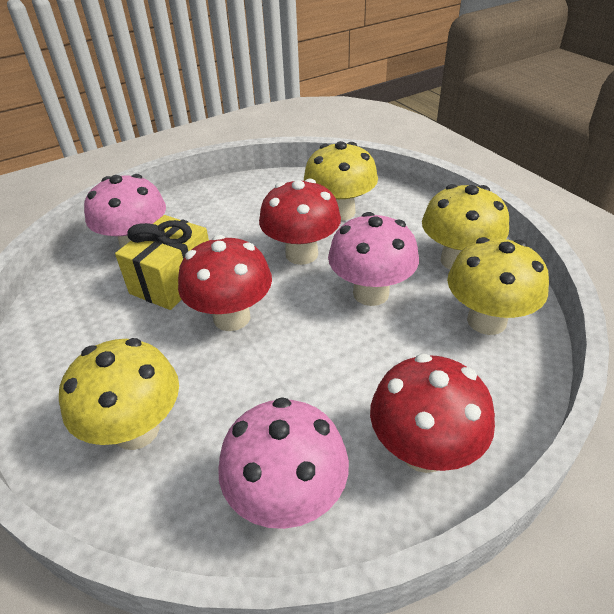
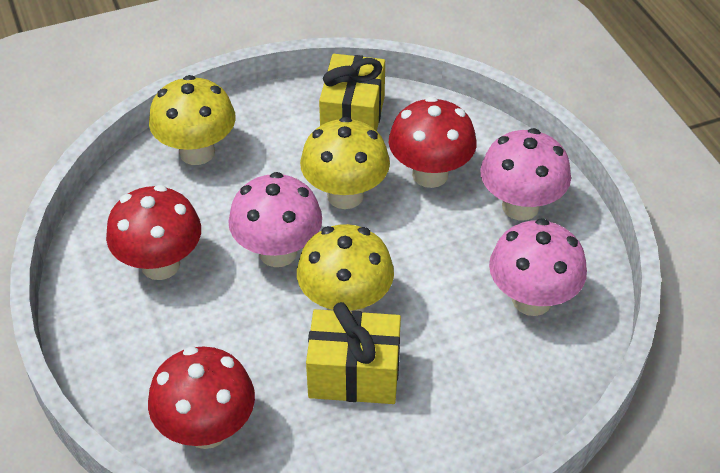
yellow gift: 1 -> 2
yellow mushroom: 4 -> 3

